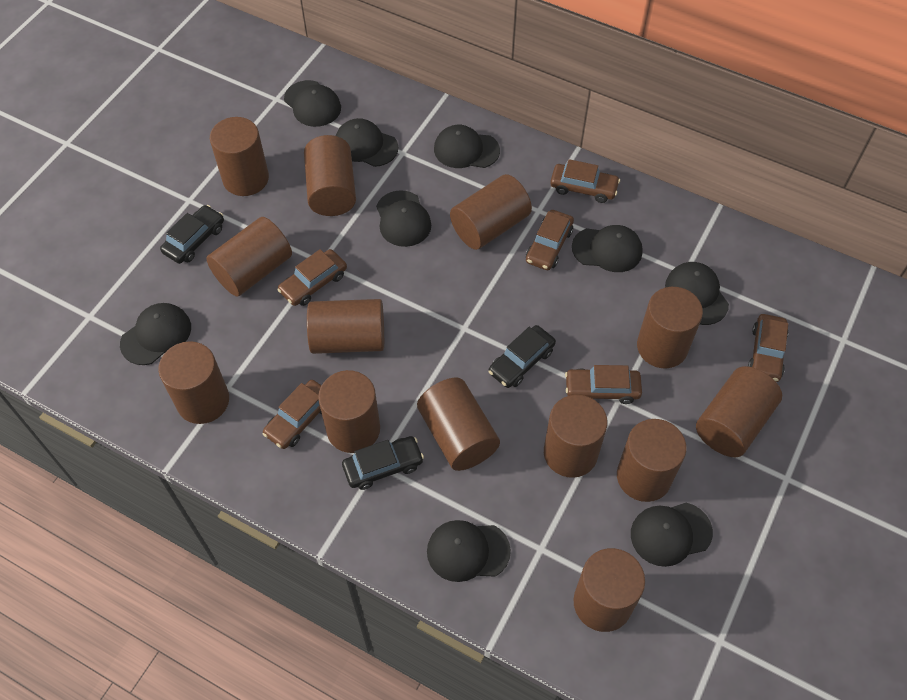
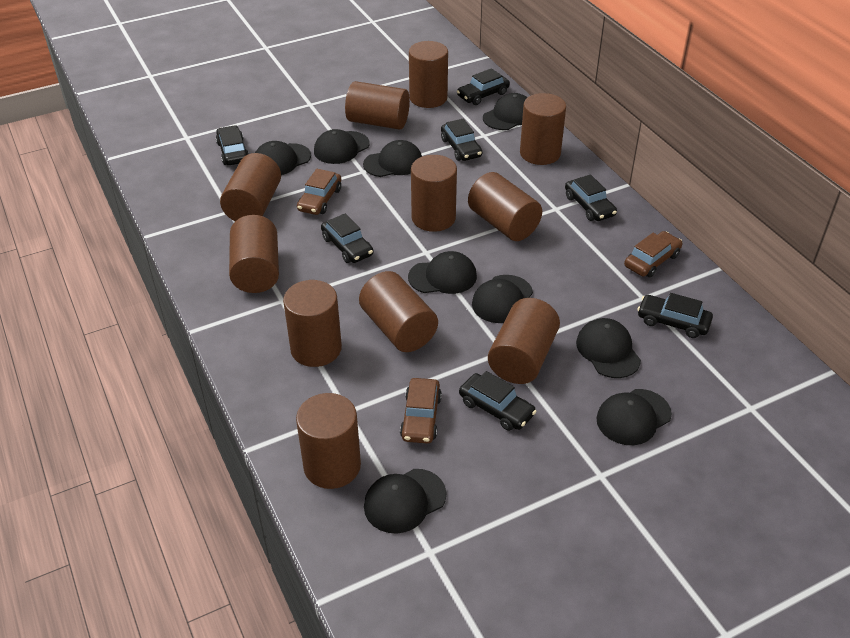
black car: 3 -> 7
brown car: 6 -> 3
brown cylinder: 13 -> 11

